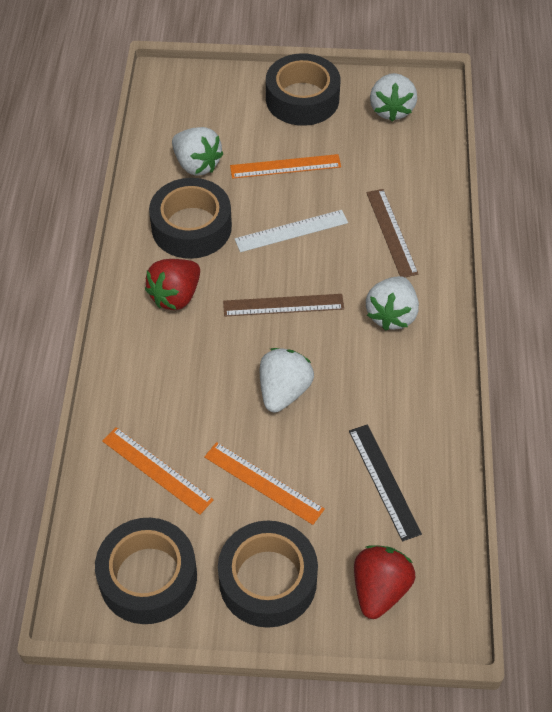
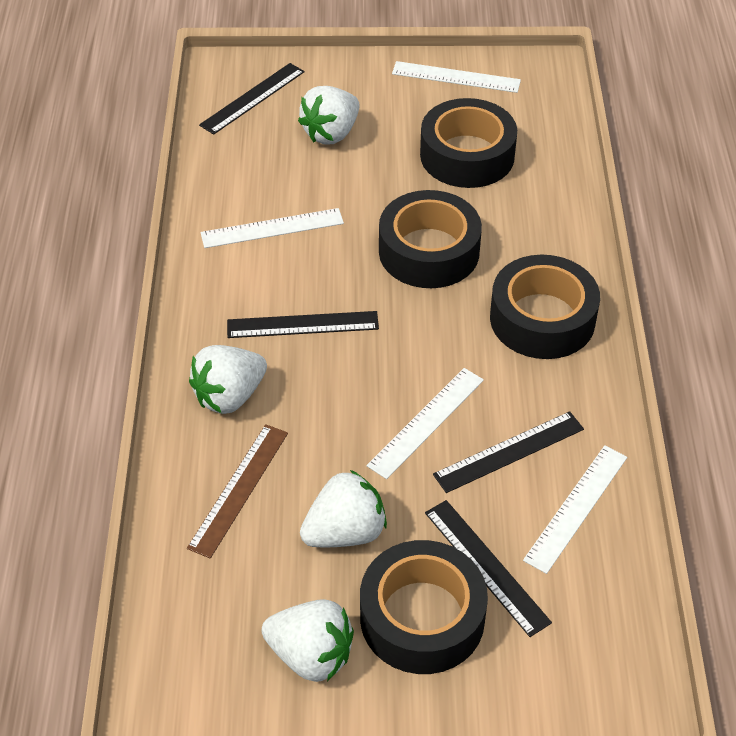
black ruler: 1 -> 4
brown ruler: 2 -> 1
orange ruler: 3 -> 0
red strawberry: 2 -> 0
white ruler: 1 -> 4

